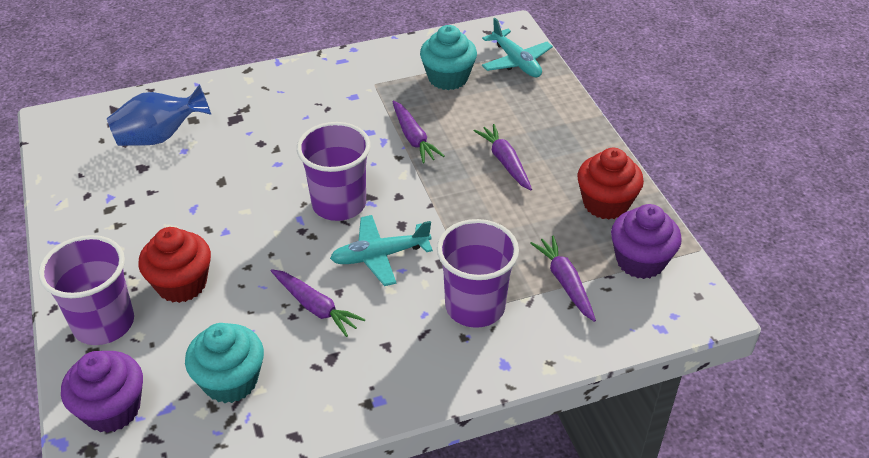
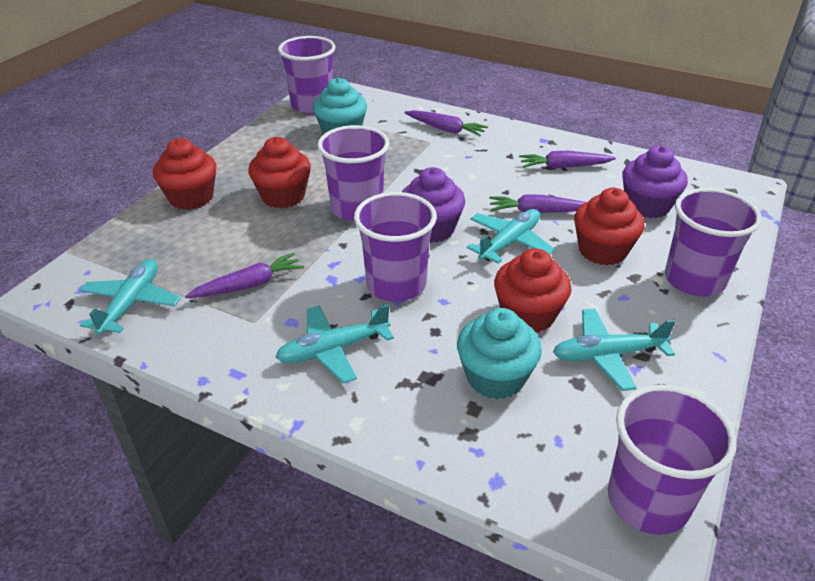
blue vase: 1 -> 0
purple cup: 3 -> 5
red cupcake: 2 -> 4
turquoise plane: 2 -> 4

